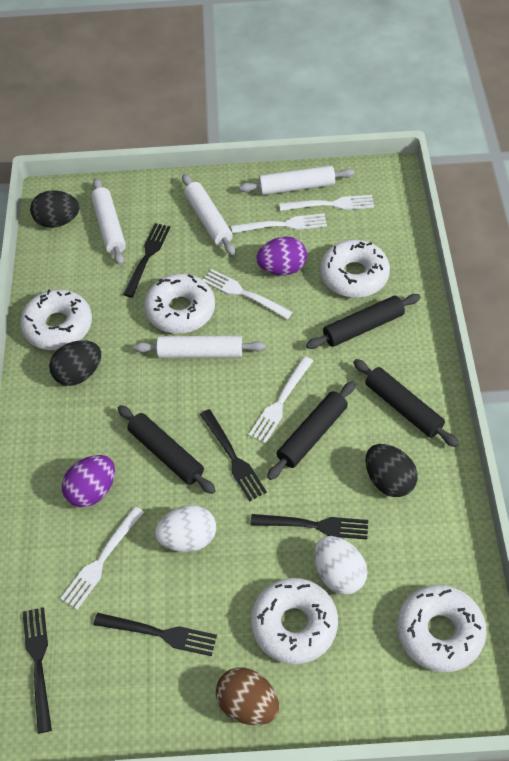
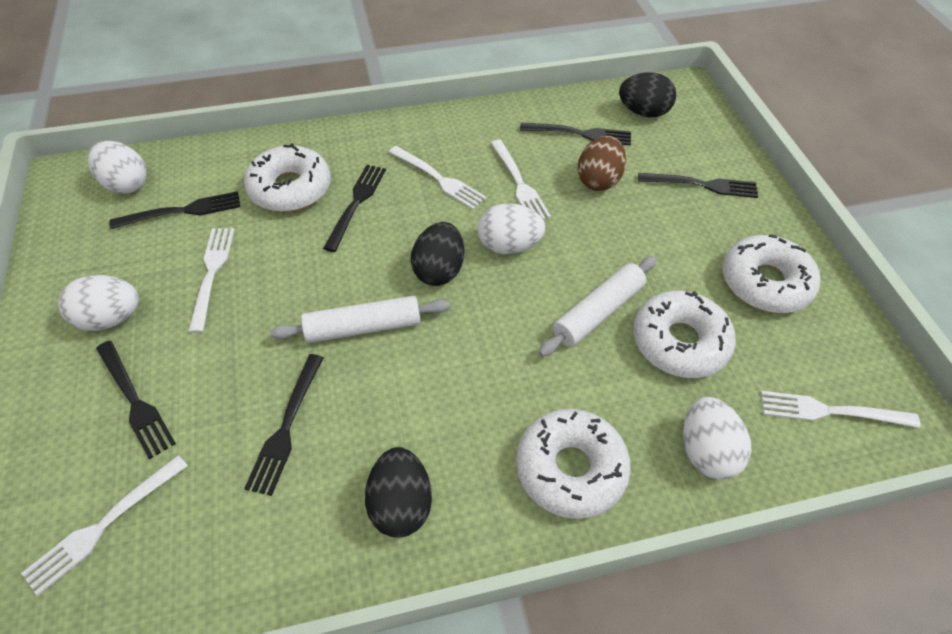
black fork: 5 -> 6
black rolling pin: 4 -> 0
purple egg: 2 -> 0
white donut: 5 -> 4
white egg: 2 -> 4
white rolling pin: 4 -> 2

